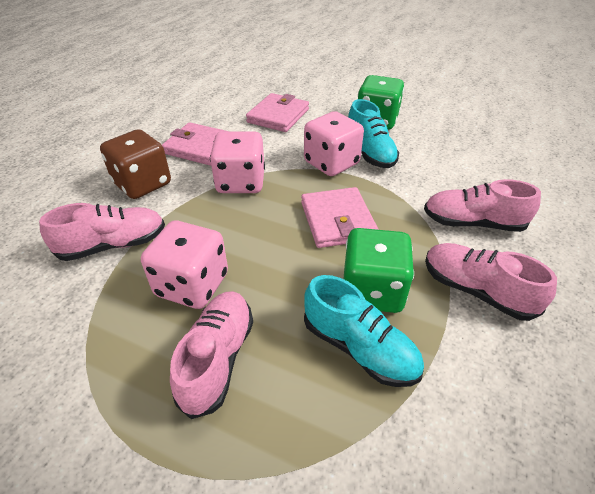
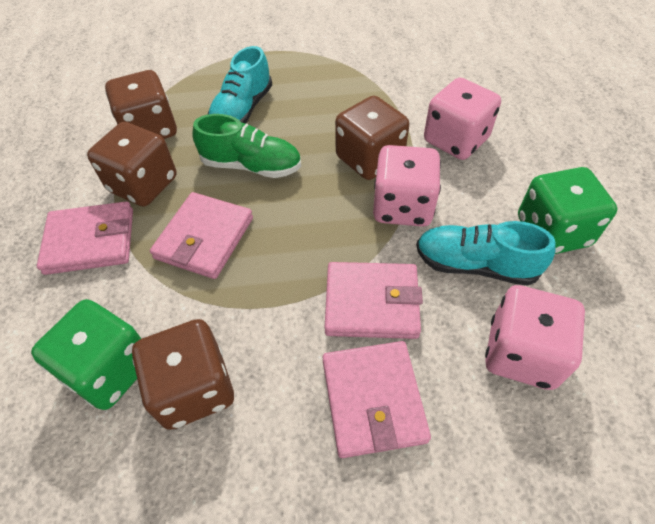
brown dice: 1 -> 4
green shoe: 0 -> 1
pink shoe: 4 -> 0
pink wallet: 3 -> 4

